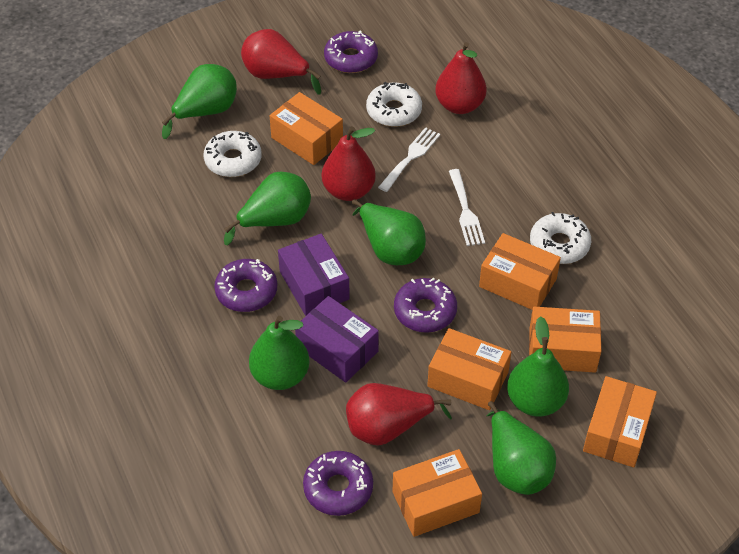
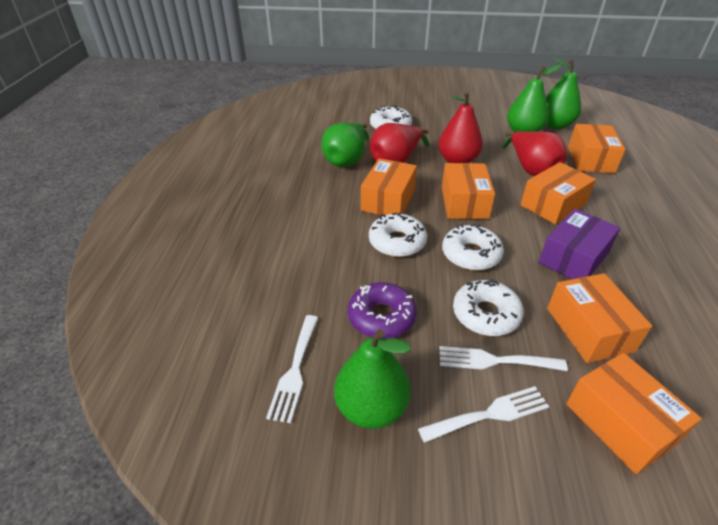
green pear: 6 -> 4
purple box: 2 -> 1
purple donut: 4 -> 1
red pear: 4 -> 3
white donut: 3 -> 4
white fork: 2 -> 3

